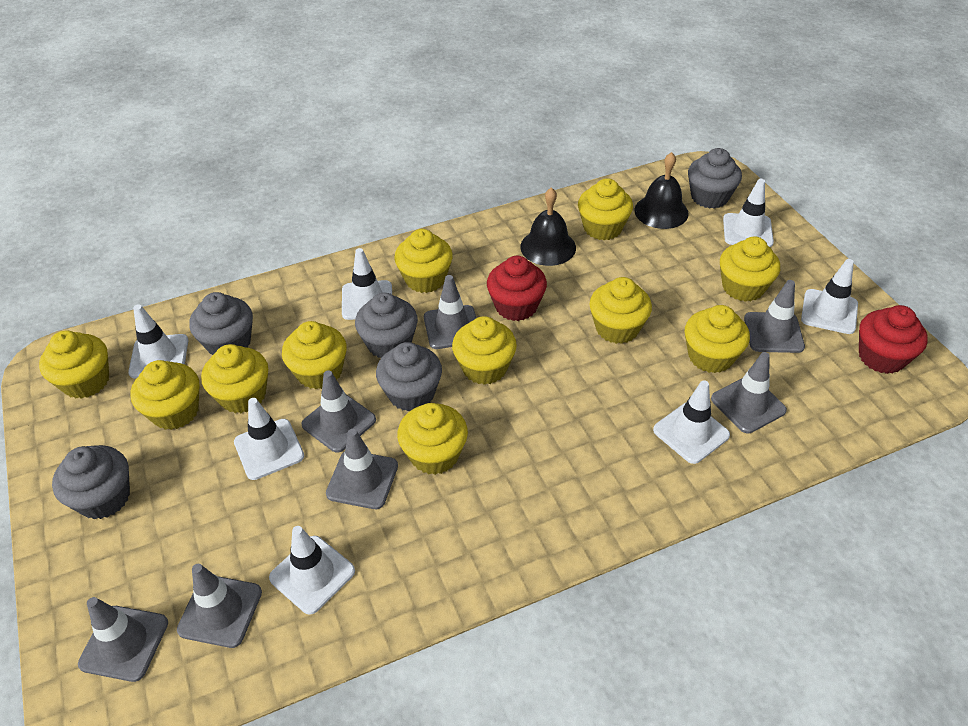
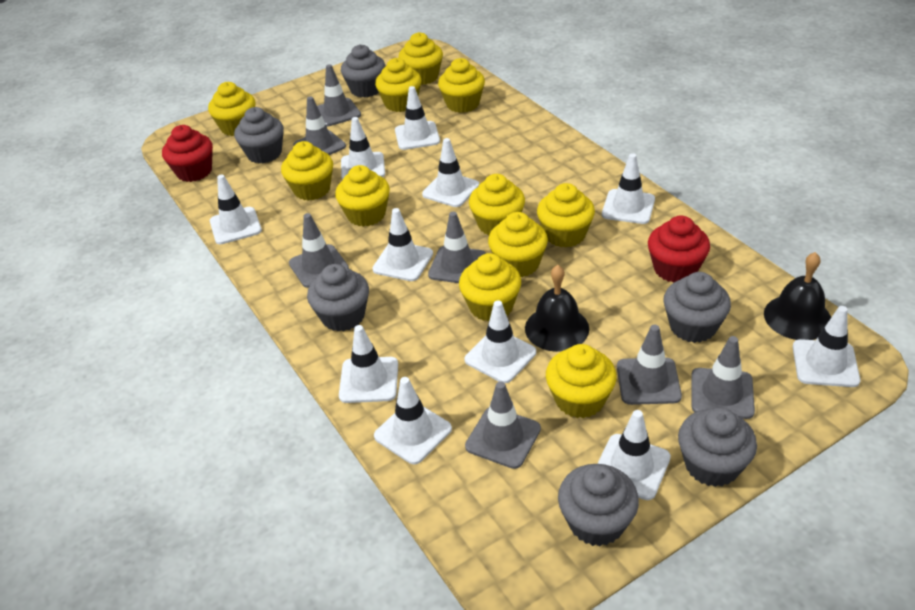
grey cupcake: 5 -> 6
white traffic cone: 7 -> 11

